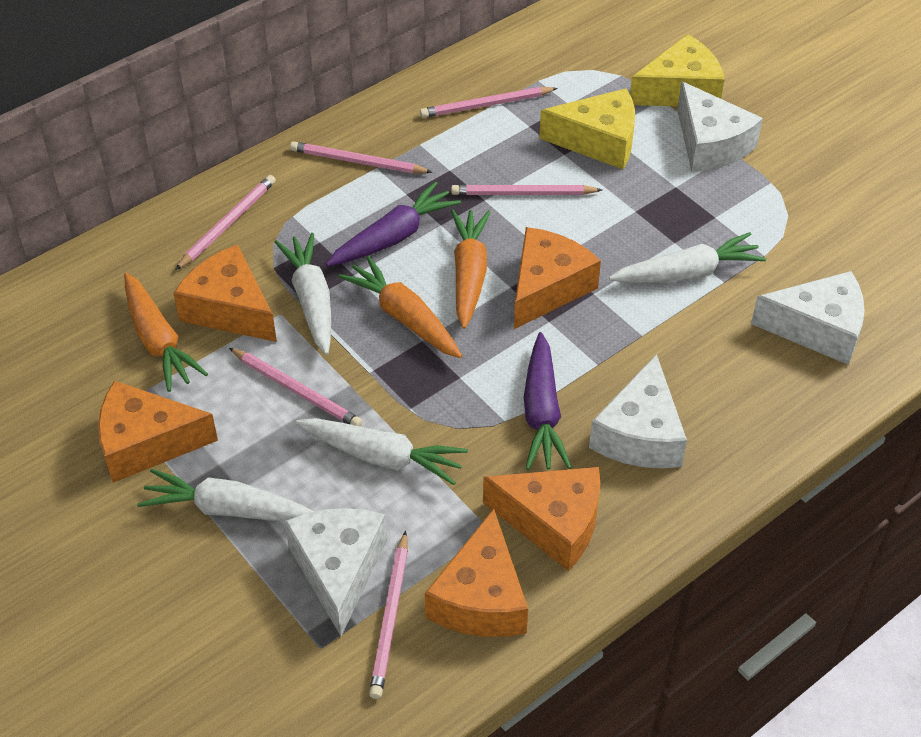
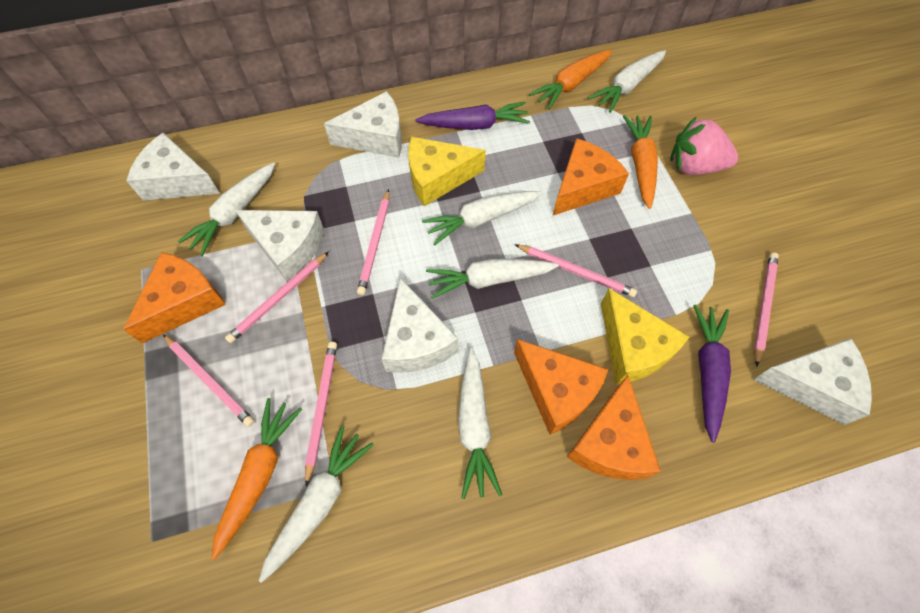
orange cheese: 5 -> 4
pink strawberry: 0 -> 1
white carrot: 4 -> 6
white cheese: 4 -> 5

